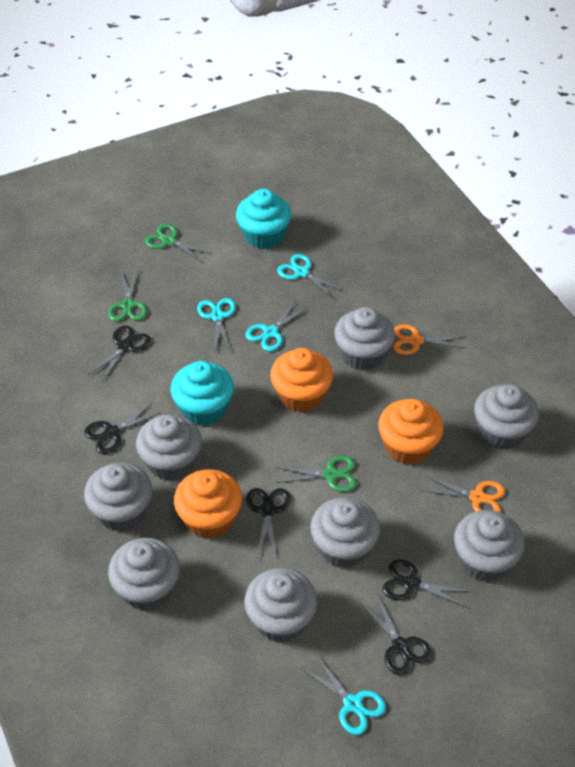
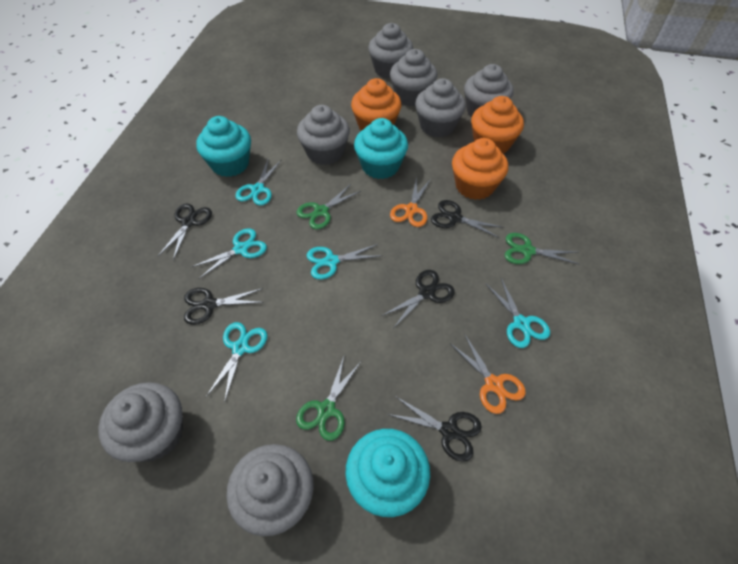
grey cupcake: 8 -> 7
turquoise cupcake: 2 -> 3
turquoise scissors: 4 -> 5

